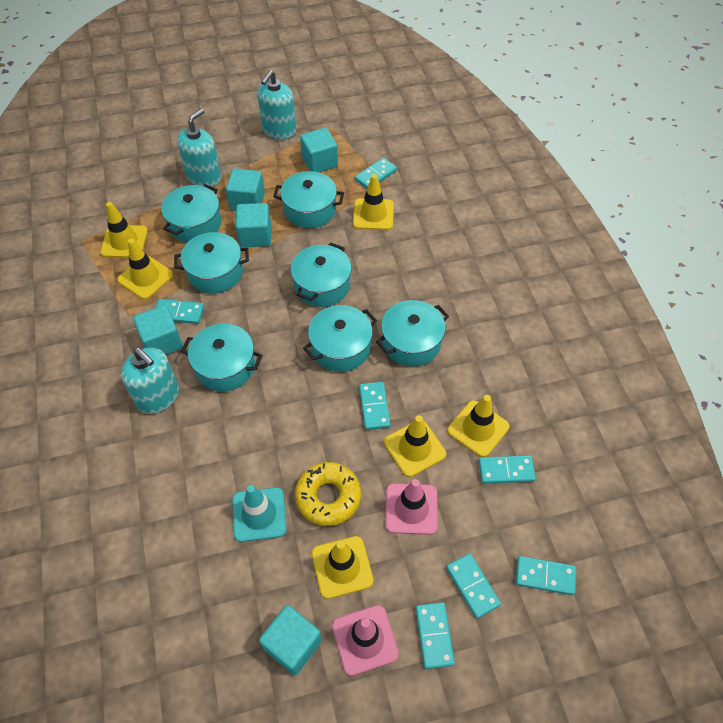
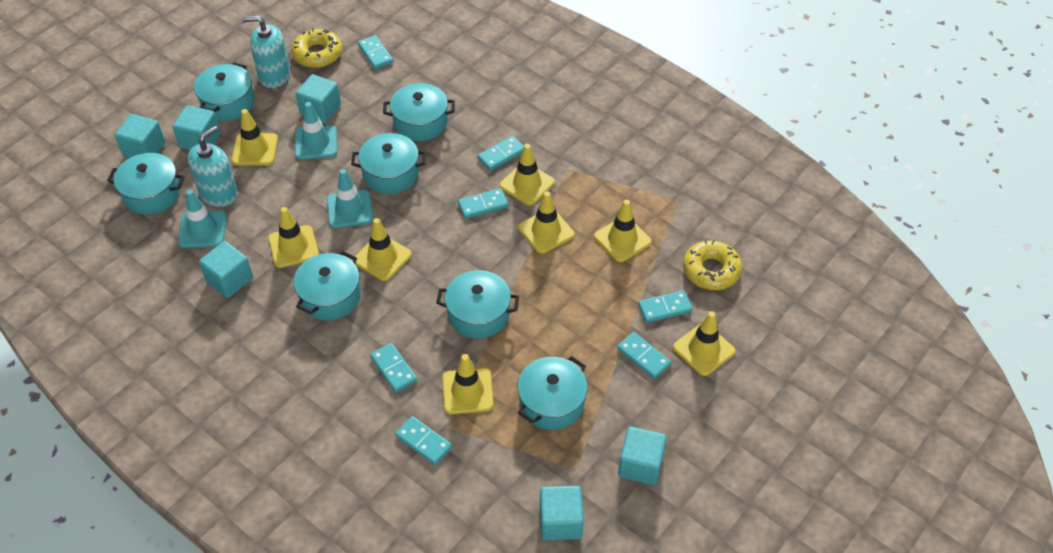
pink traffic cone: 2 -> 0
turquoise cube: 5 -> 6
turquoise soap dispenser: 3 -> 2
turquoise traffic cone: 1 -> 3
yellow donut: 1 -> 2
yellow traffic cone: 6 -> 8

